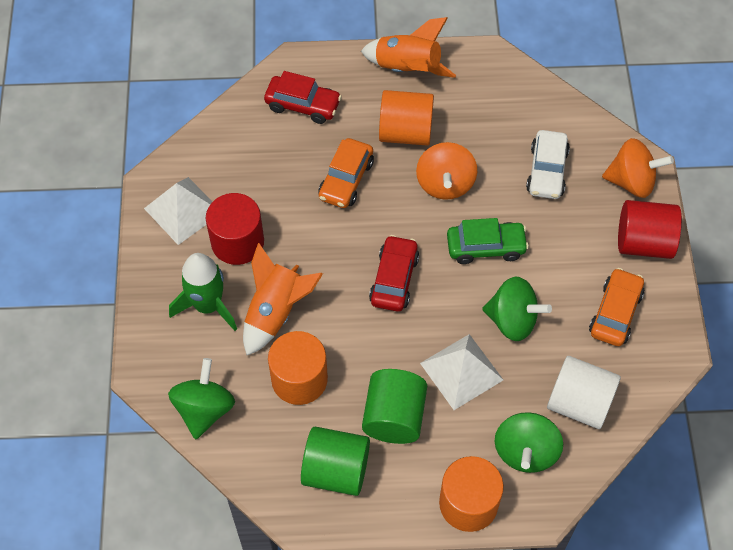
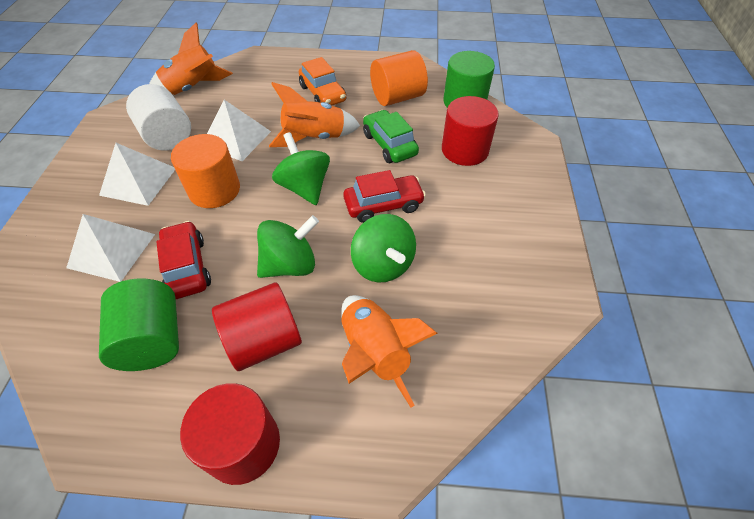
green rocket: 1 -> 0
orange car: 2 -> 1
orange cylinder: 3 -> 2
orange rocket: 2 -> 3
orange spinning top: 2 -> 0
red cylinder: 2 -> 3
white car: 1 -> 0
white pyramid: 2 -> 3

